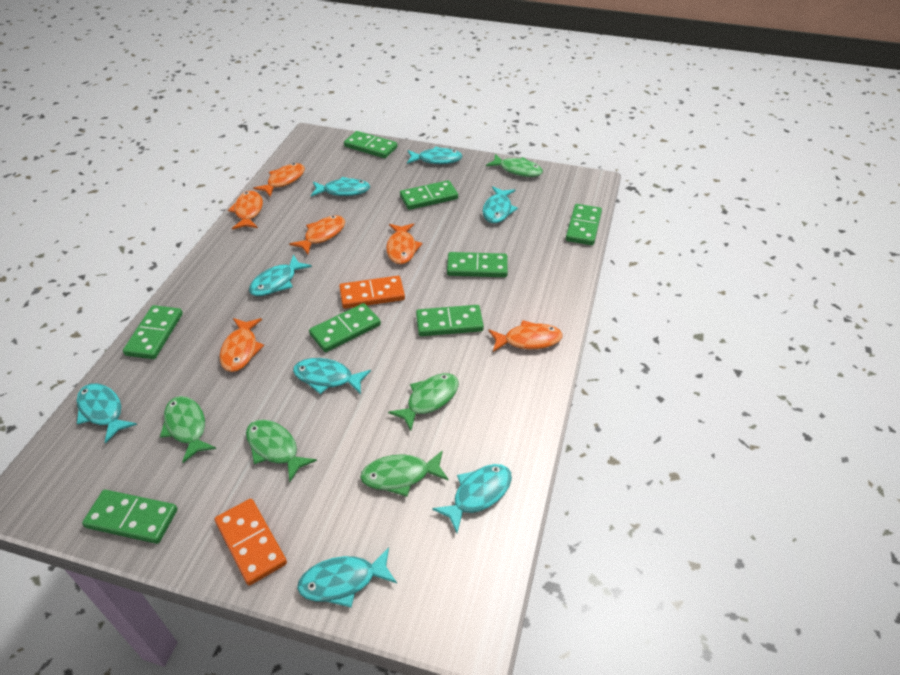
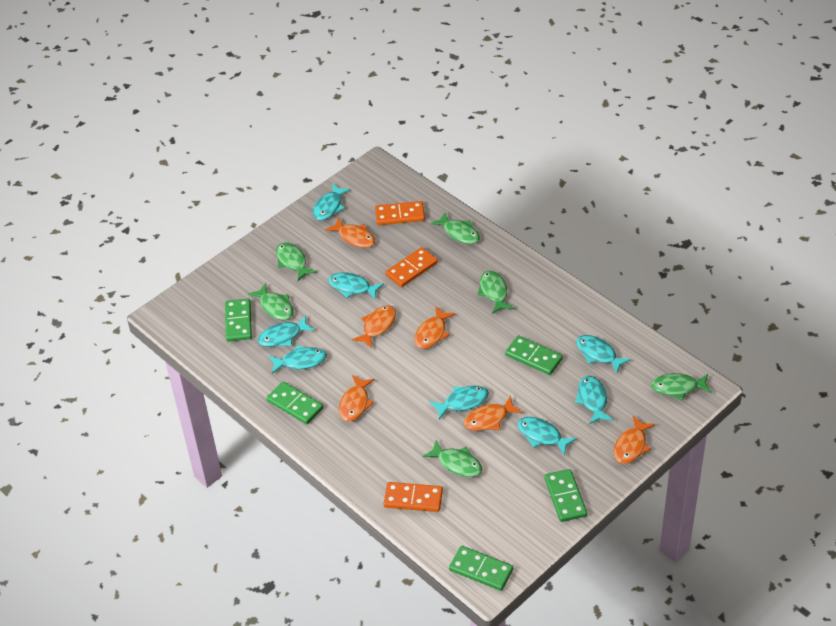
green domino: 8 -> 5
green fish: 5 -> 6
orange domino: 2 -> 3

